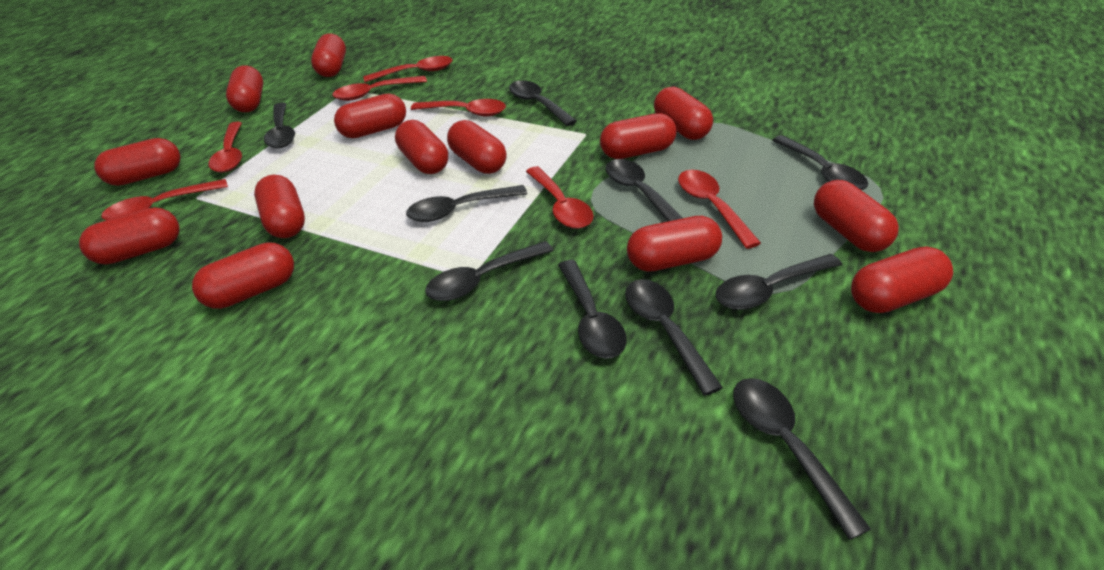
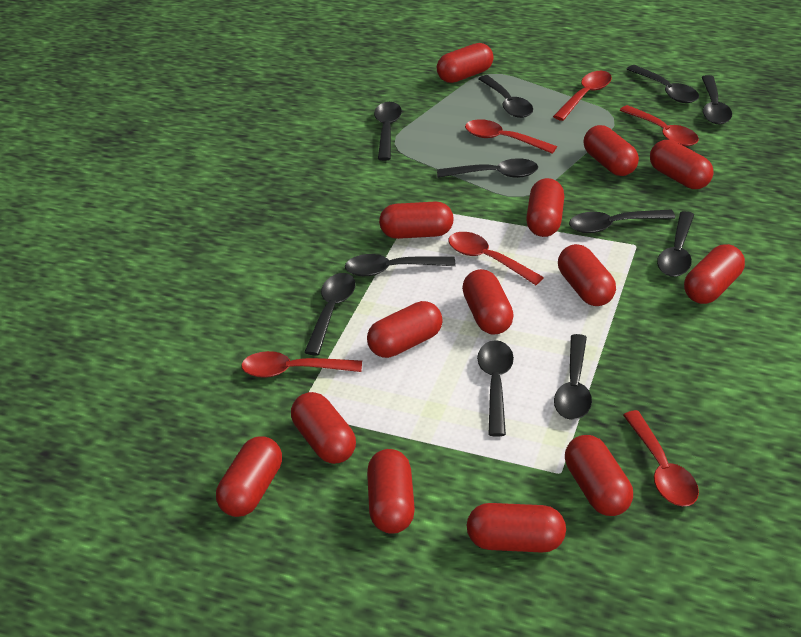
black spoon: 10 -> 11
red spoon: 7 -> 6

